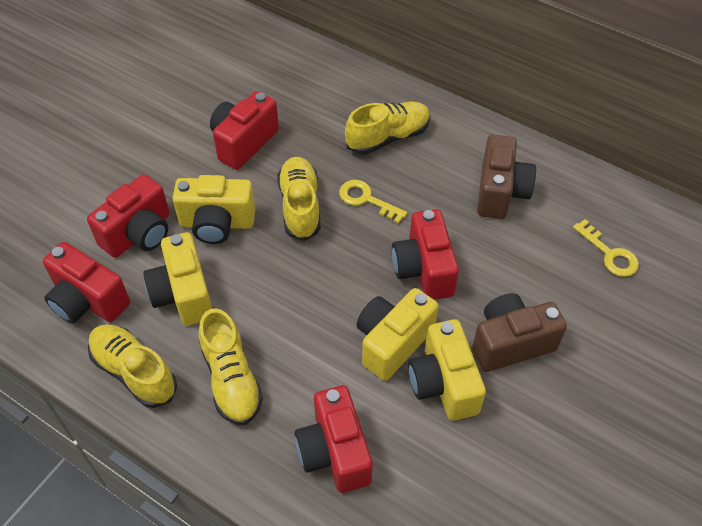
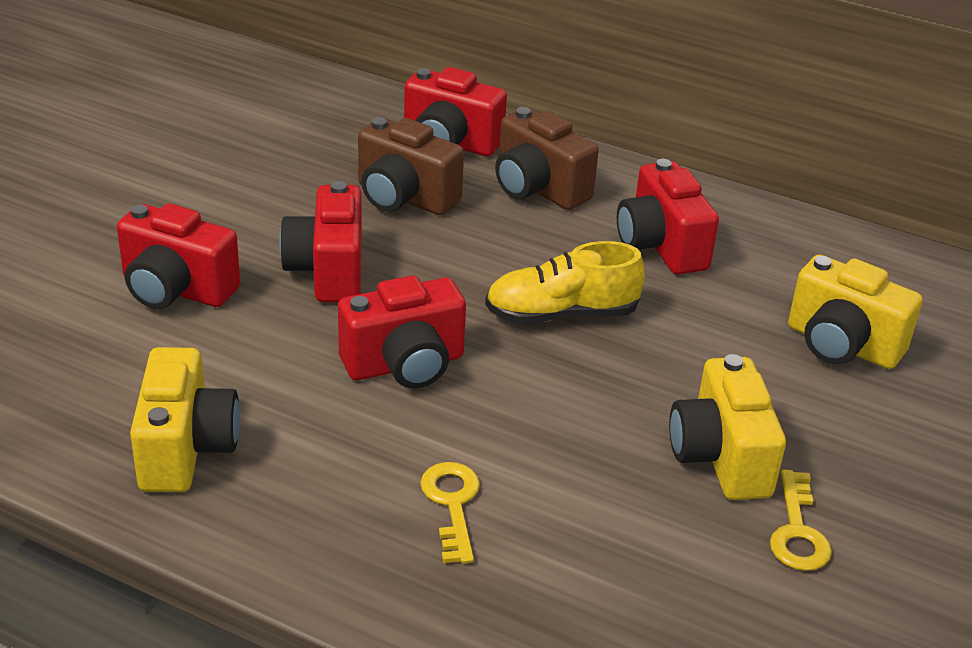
yellow camera: 4 -> 3
yellow shoe: 4 -> 1

